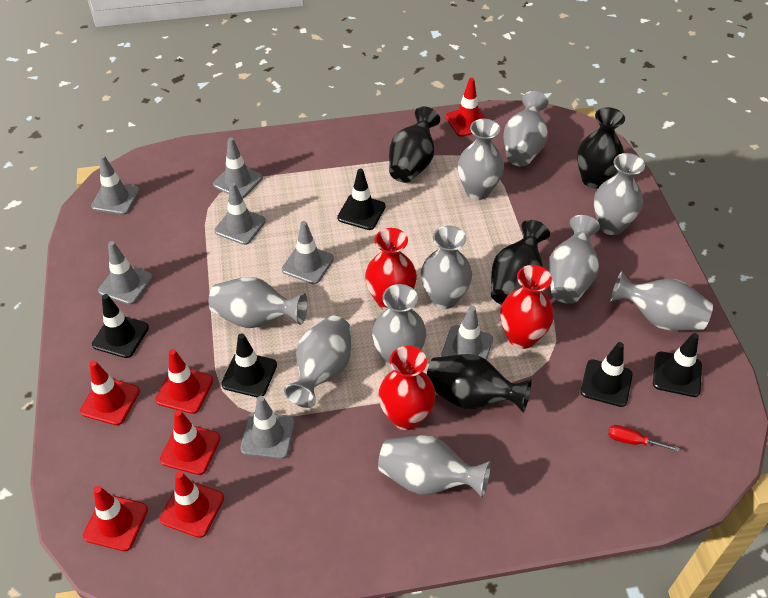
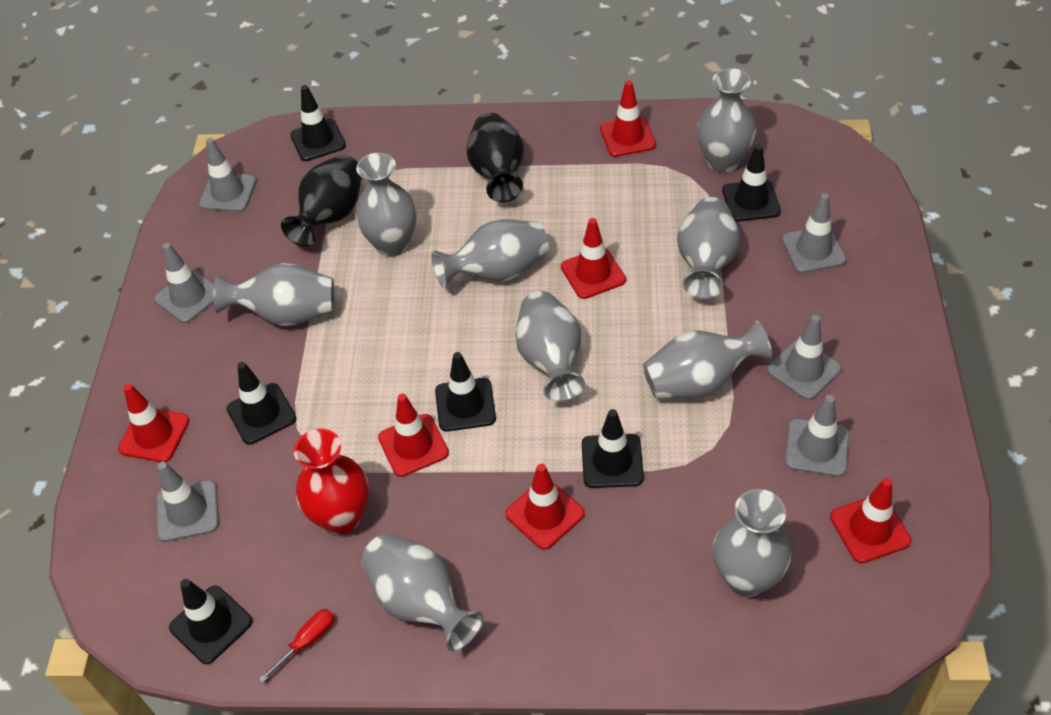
black traffic cone: 5 -> 6
black vase: 4 -> 2
grey traffic cone: 7 -> 6
grey vase: 10 -> 9
red vase: 3 -> 1

